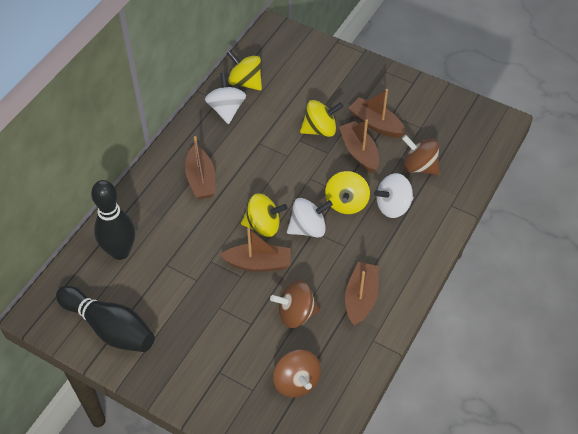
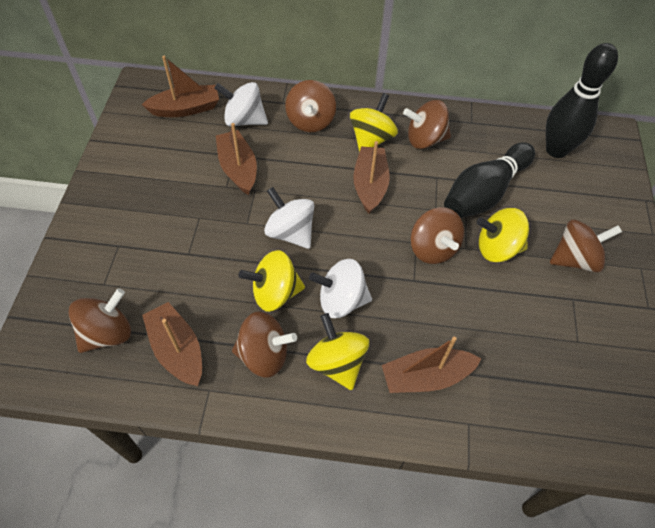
brown spinning top: 3 -> 6

